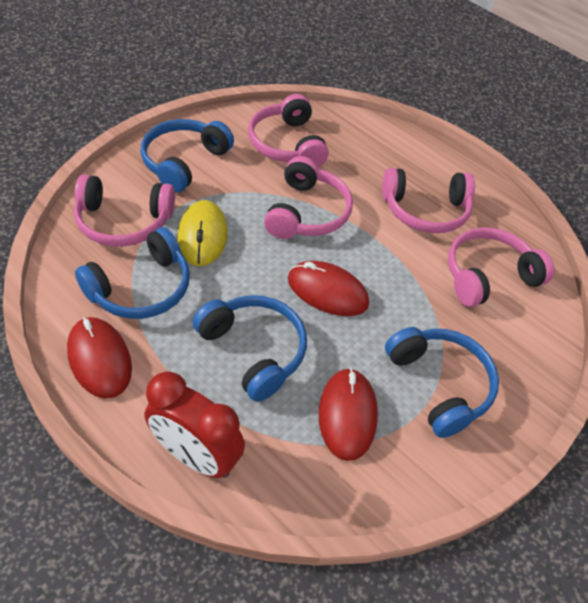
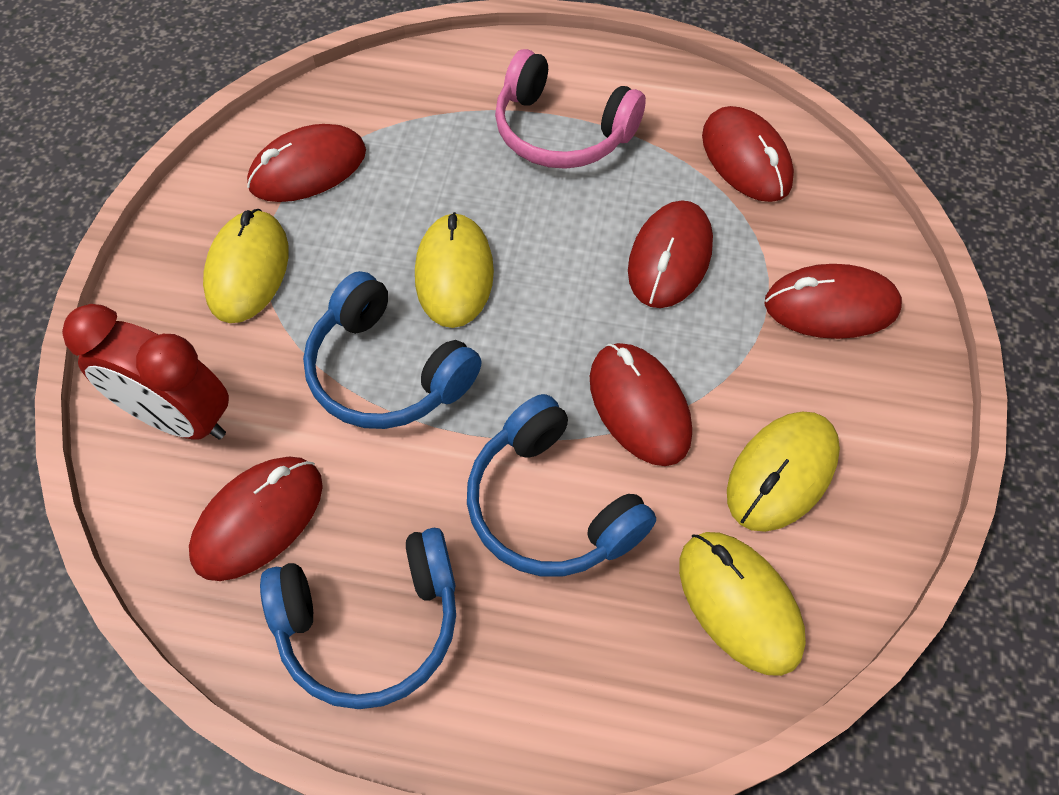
blue headphones: 4 -> 3
pink headphones: 5 -> 1
red mouse: 3 -> 6
yellow mouse: 1 -> 4

